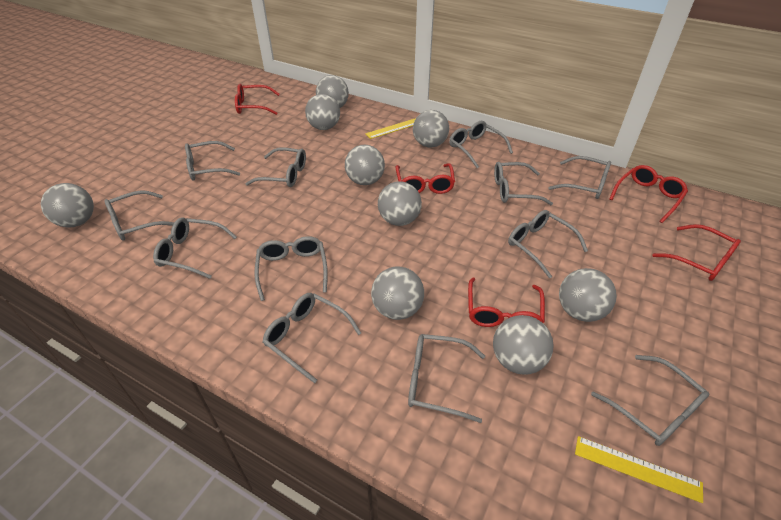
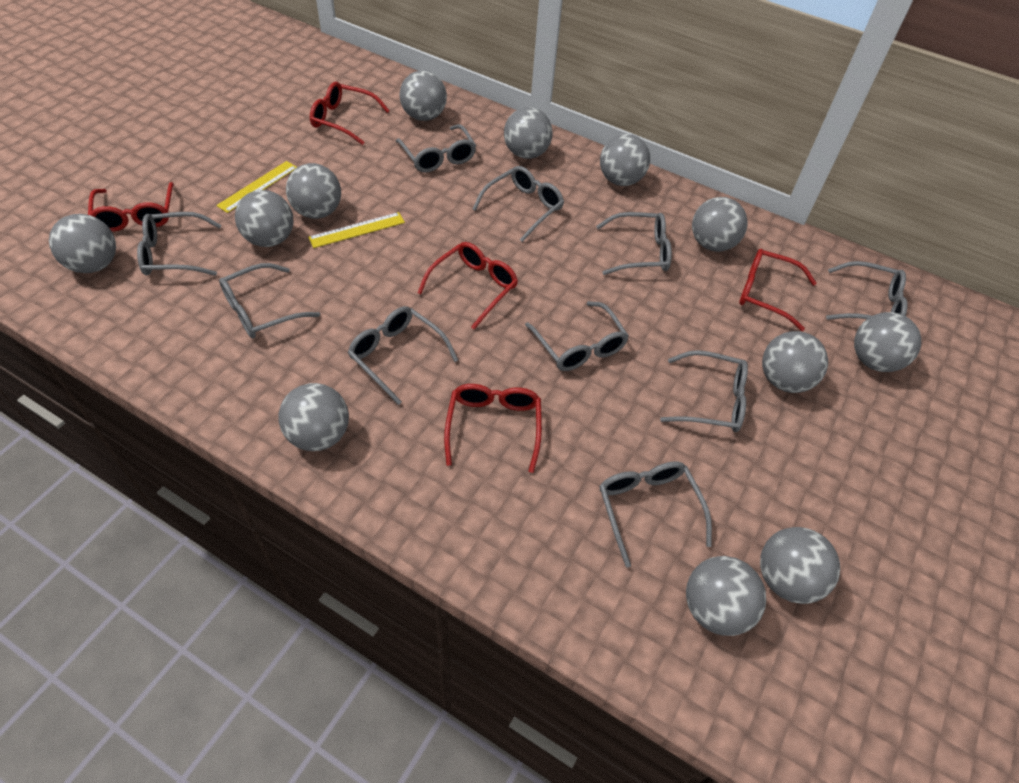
grey ball: 9 -> 12
grey glasses: 12 -> 10

